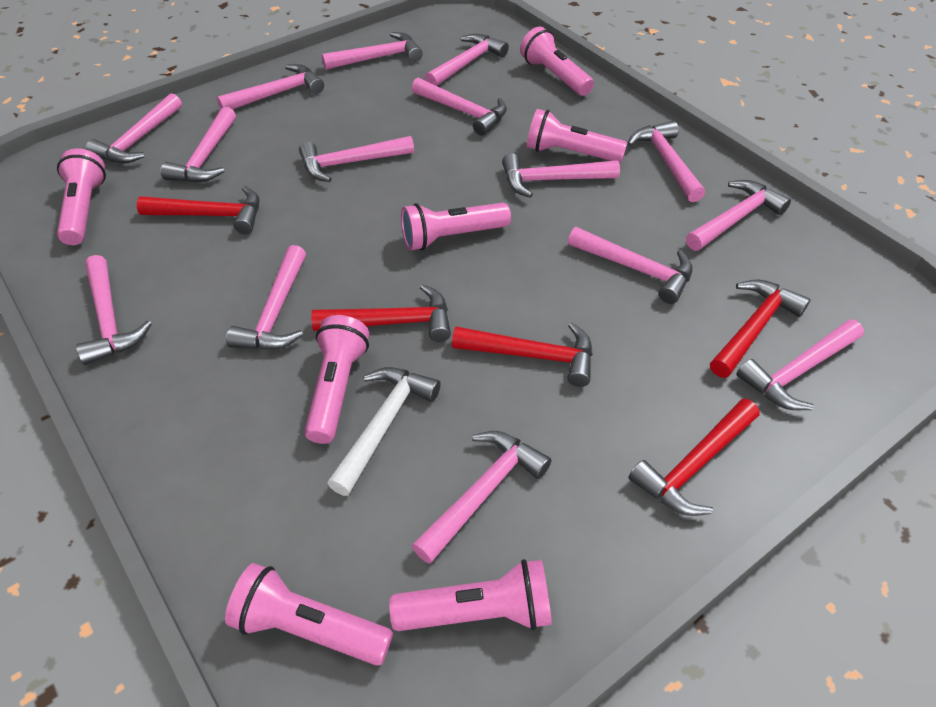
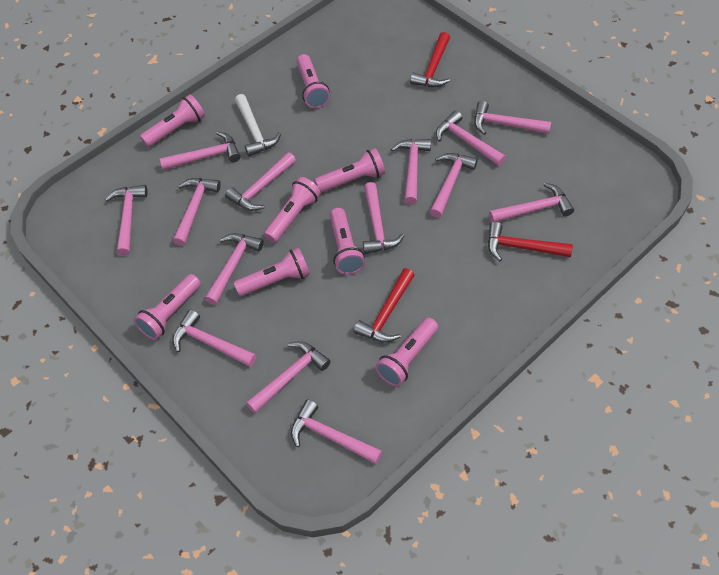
pink flashlight: 7 -> 8
pink hammer: 15 -> 14
red hammer: 5 -> 3

